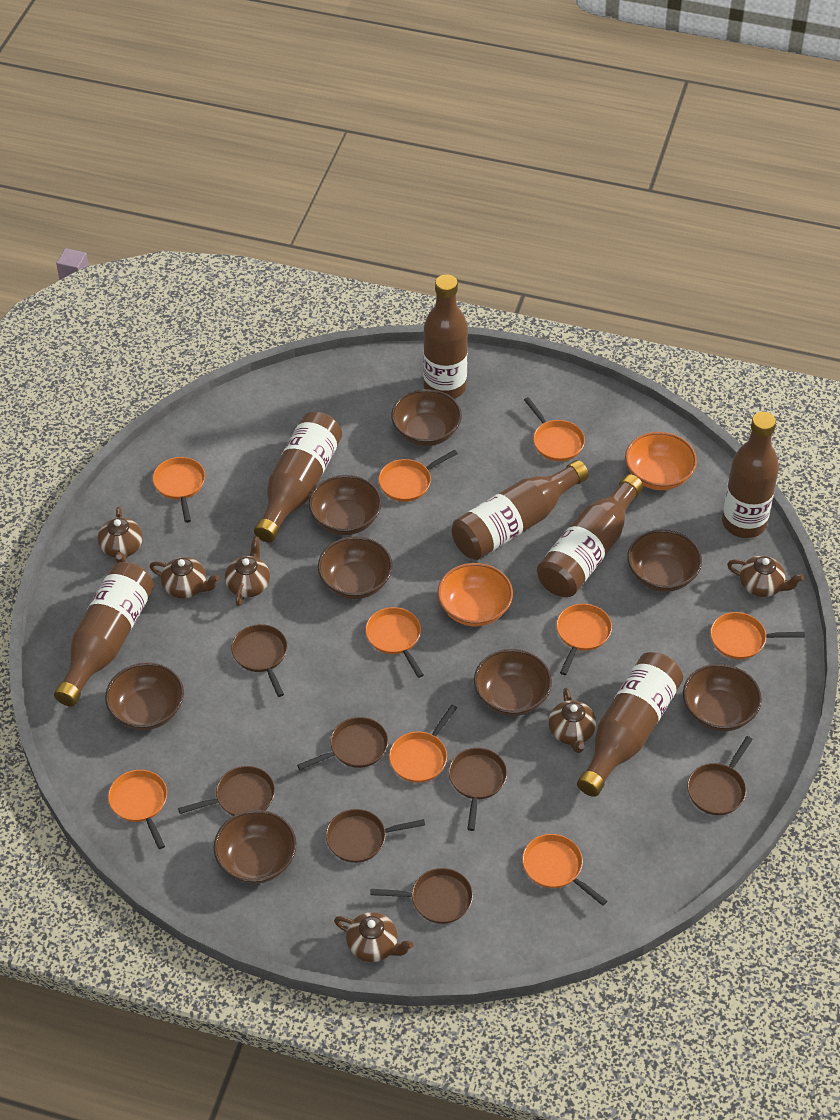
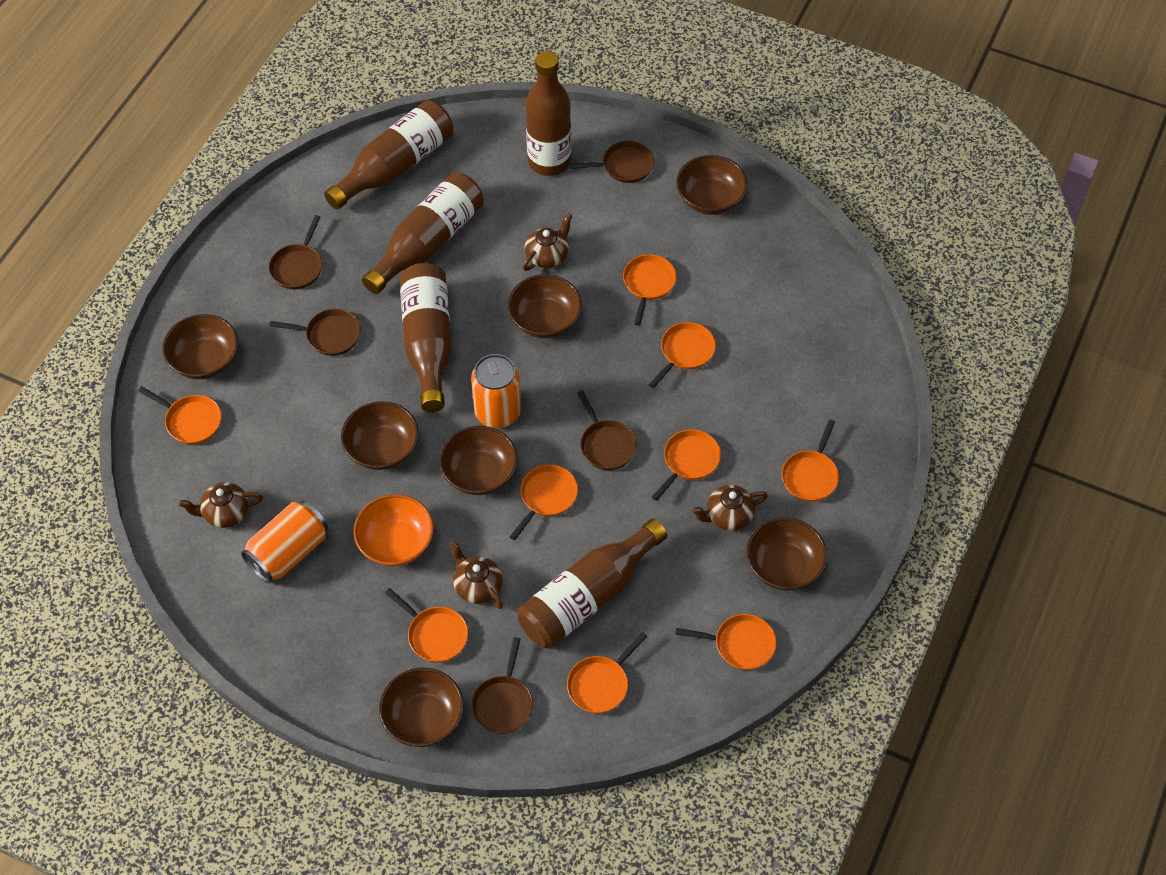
brown bottle: 7 -> 5
brown bowl: 8 -> 7
brown pan: 7 -> 5
brown teapot: 6 -> 4
orange bowl: 2 -> 1
orange can: 0 -> 2

